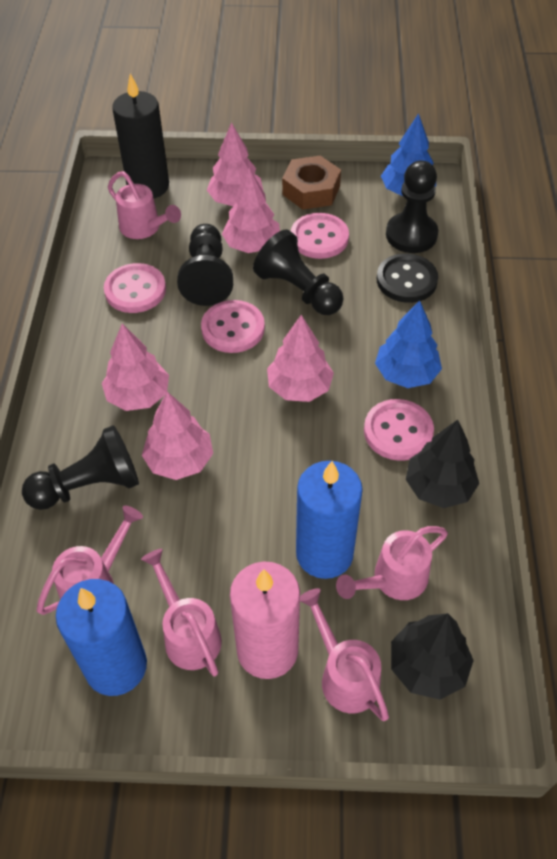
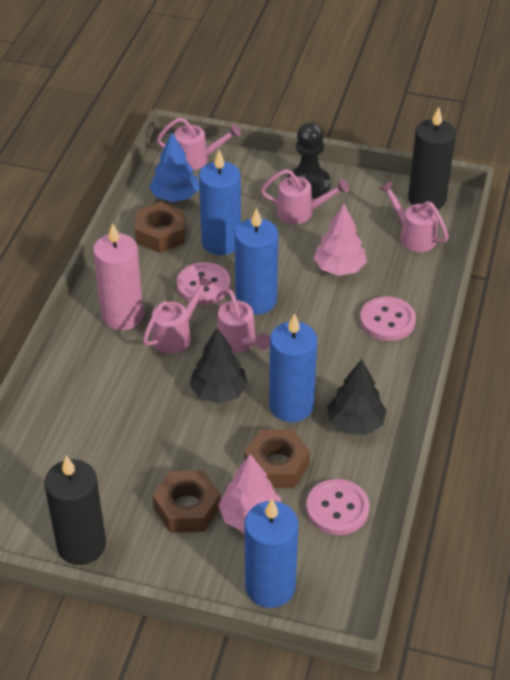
black button: 1 -> 0
black candle: 1 -> 2
black pawn: 4 -> 1
blue candle: 2 -> 4
blue tree: 2 -> 1
brown nut: 1 -> 3
pink button: 4 -> 3
pink tree: 5 -> 2

